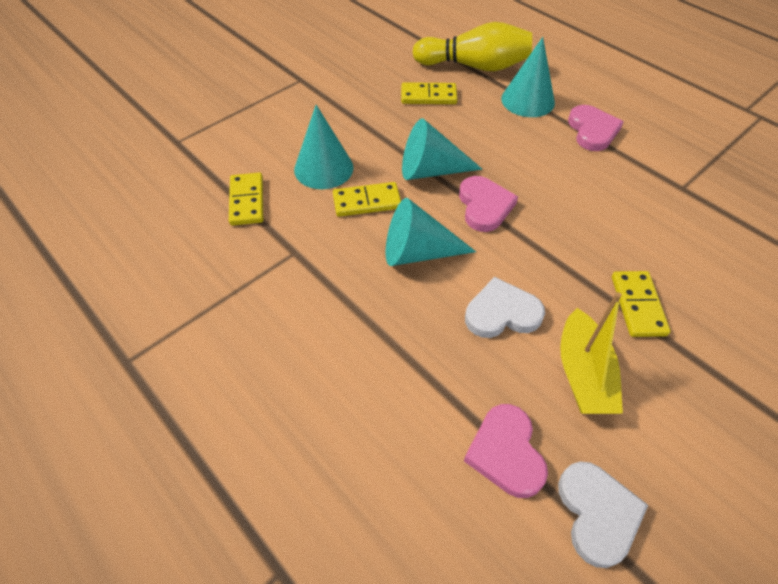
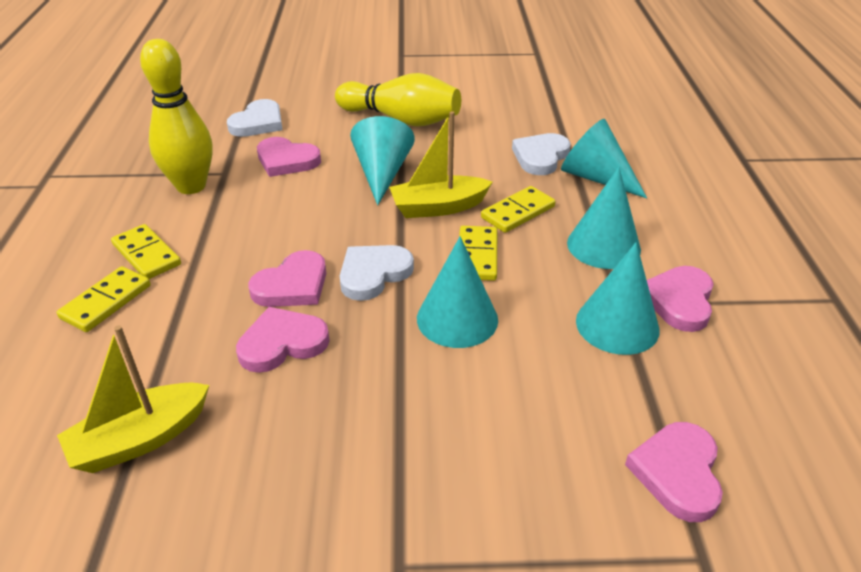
pink heart: 3 -> 5
turquoise cone: 4 -> 5
white heart: 2 -> 3
yellow boat: 1 -> 2
yellow bowling pin: 1 -> 2

